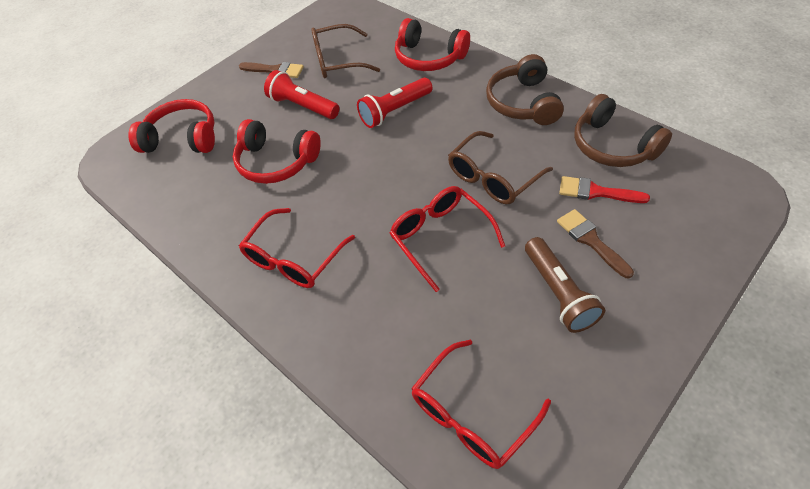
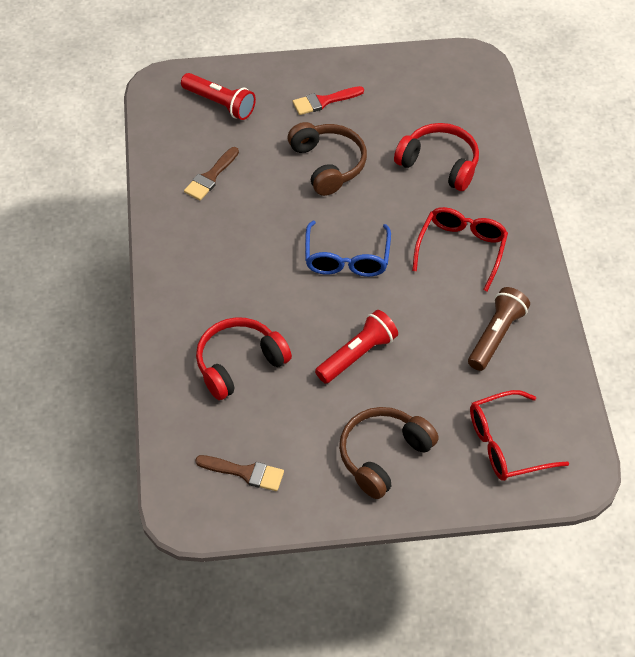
blue glasses: 0 -> 1
brown glasses: 2 -> 0
red glasses: 3 -> 2
red headphones: 3 -> 2

